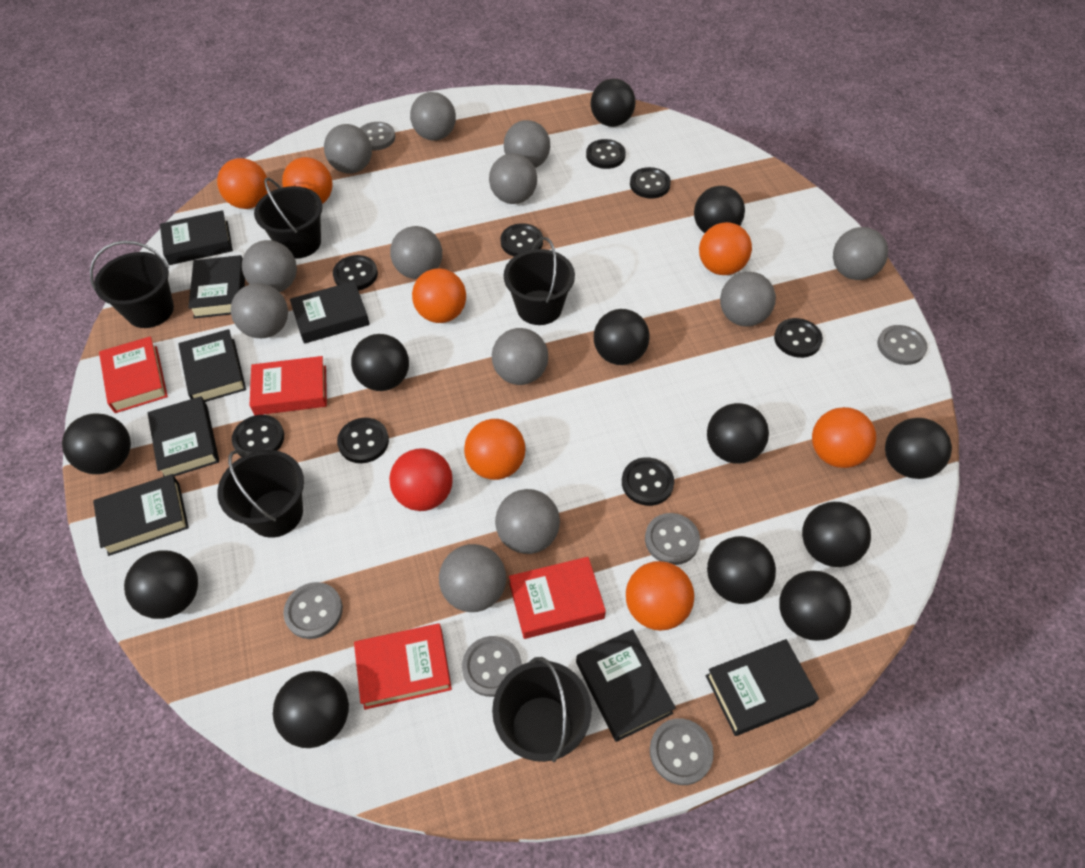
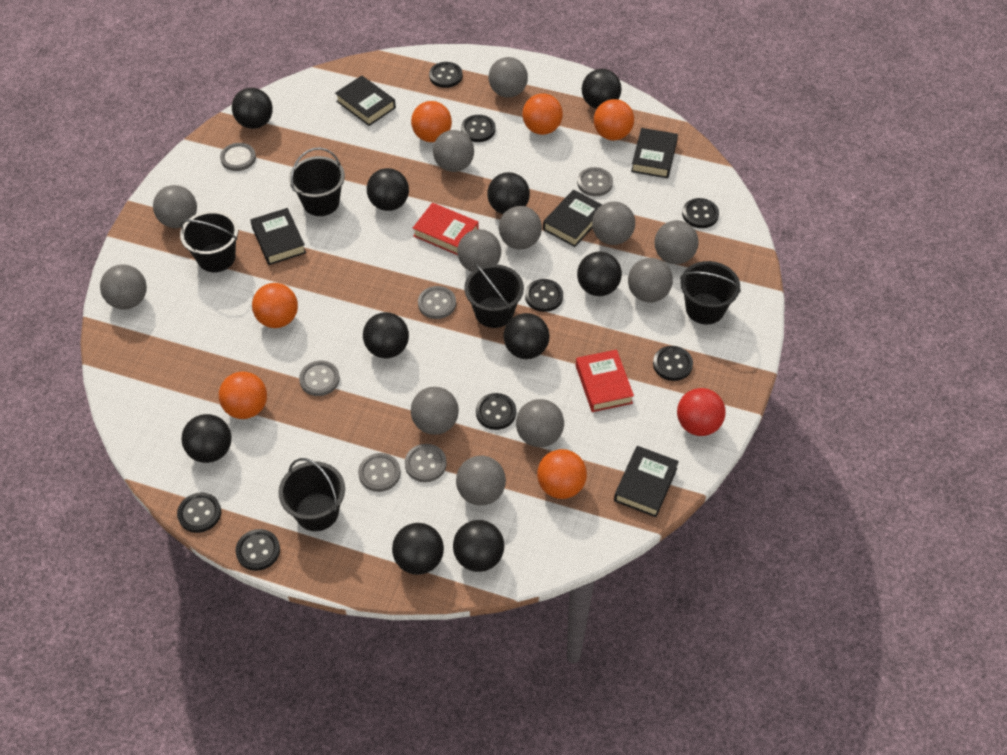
black ball: 12 -> 10
black book: 8 -> 5
orange ball: 7 -> 6
red book: 4 -> 2

